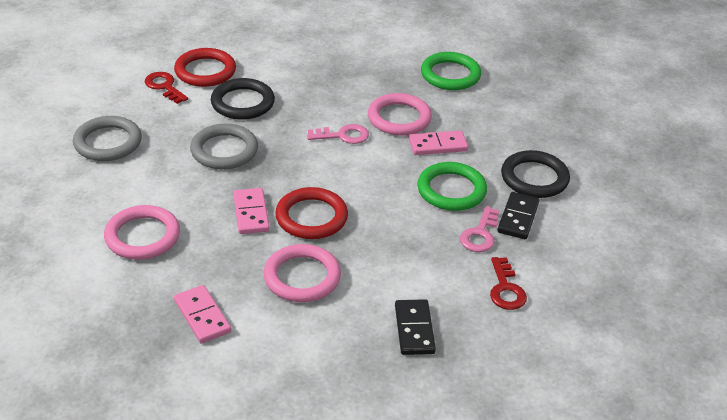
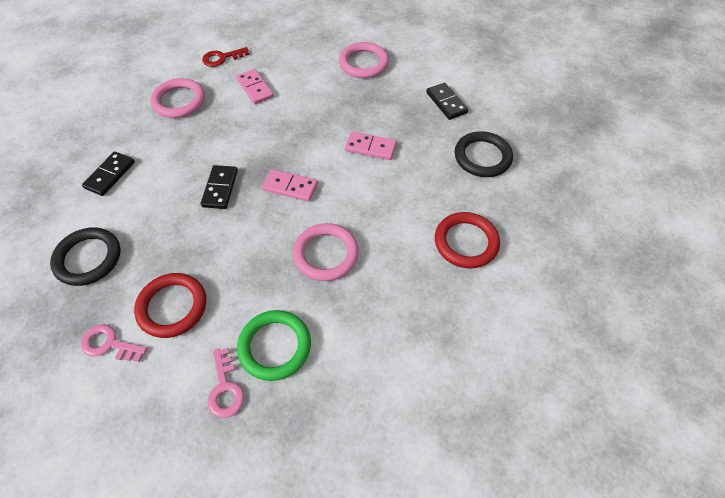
black domino: 2 -> 3
green ring: 2 -> 1
grey ring: 2 -> 0
red key: 2 -> 1

